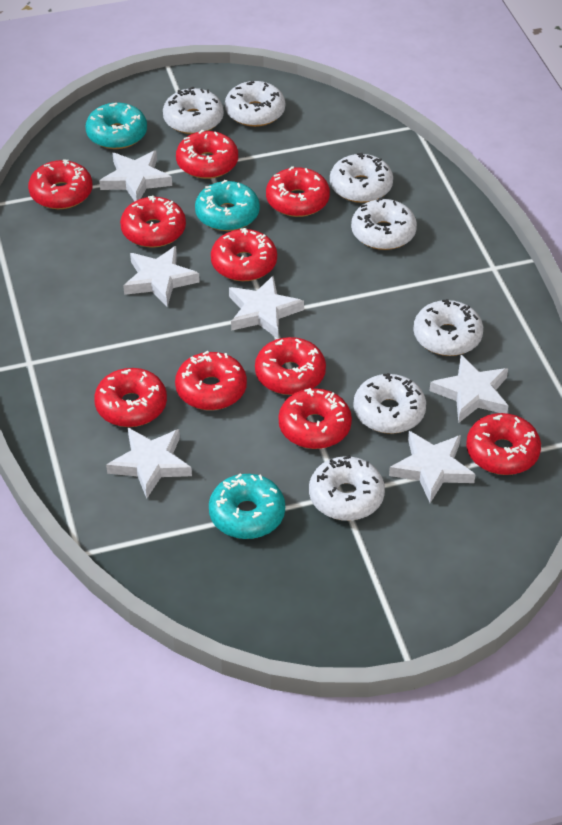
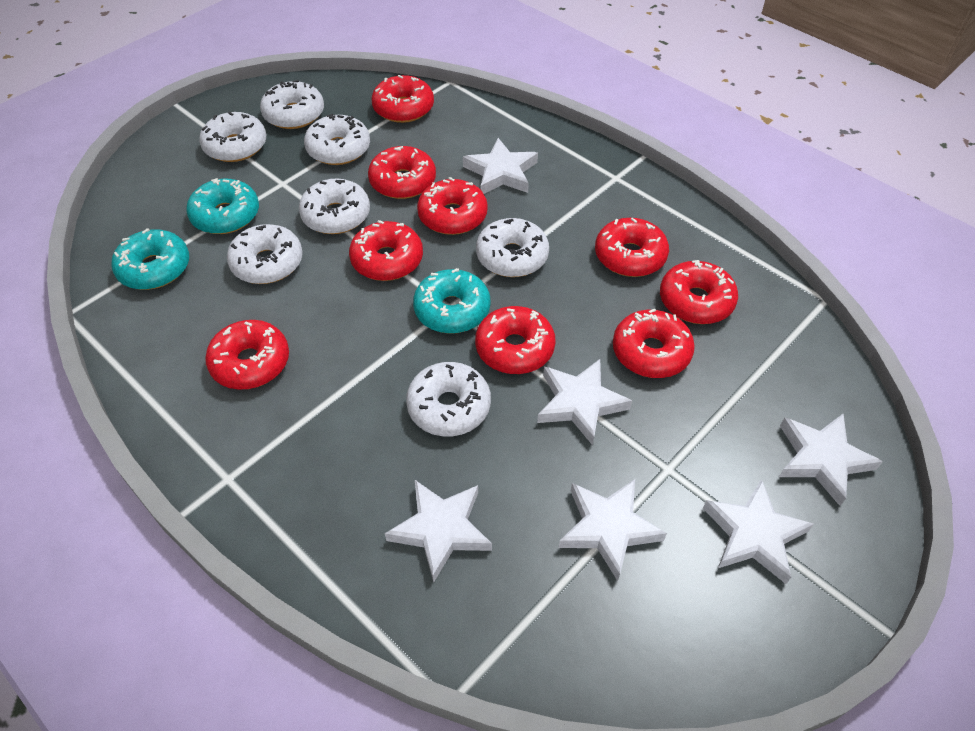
red donut: 10 -> 9

